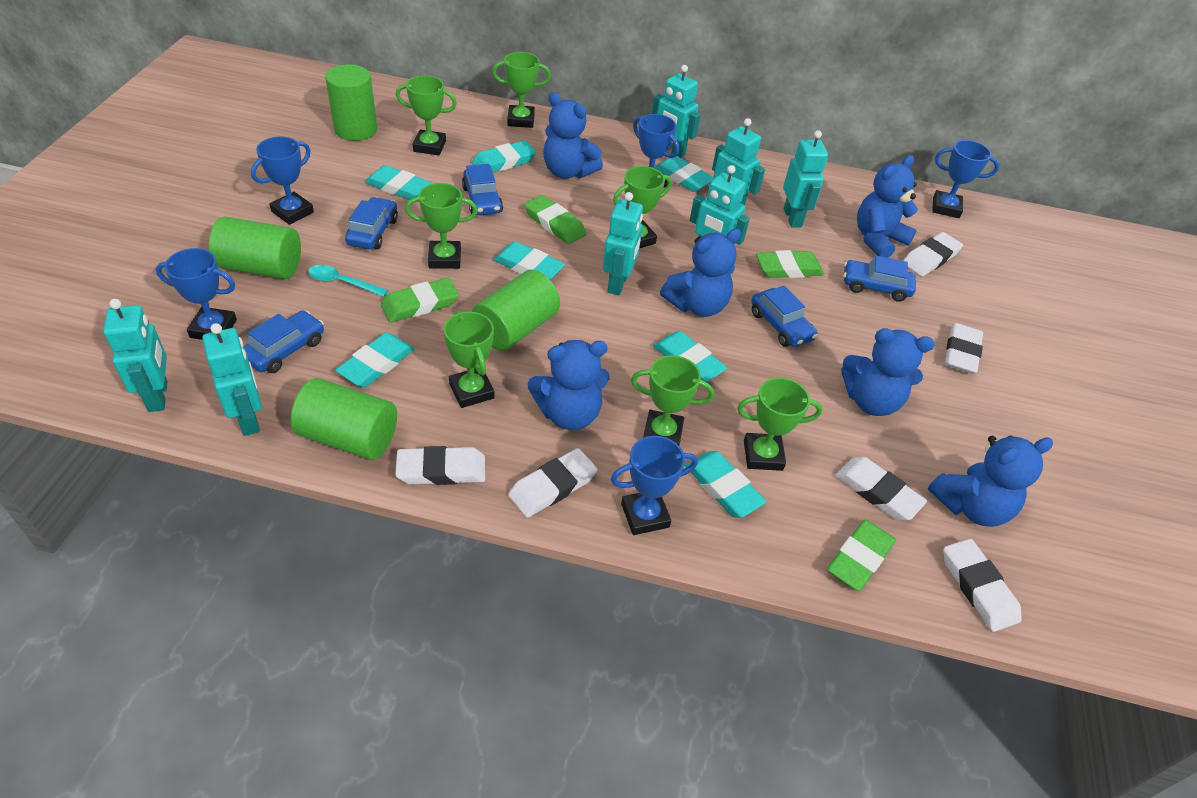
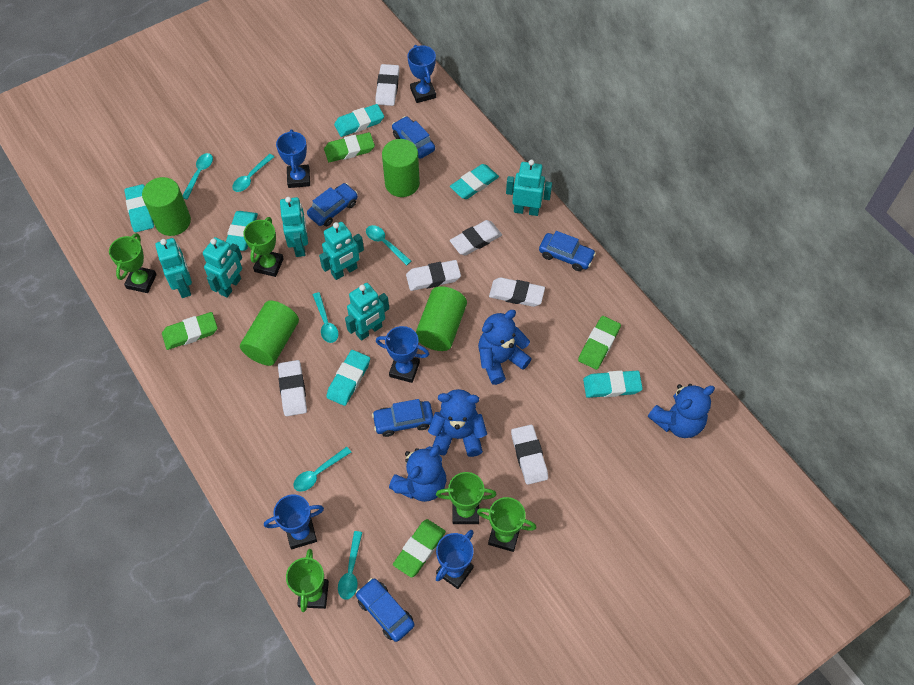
blue teddy bear: 6 -> 4
green trophy: 7 -> 5
turquoise eraser: 7 -> 6
turquoise robot: 7 -> 6
turquoise spoon: 1 -> 6

